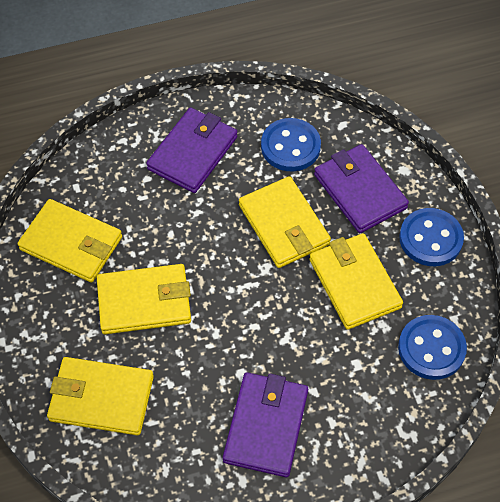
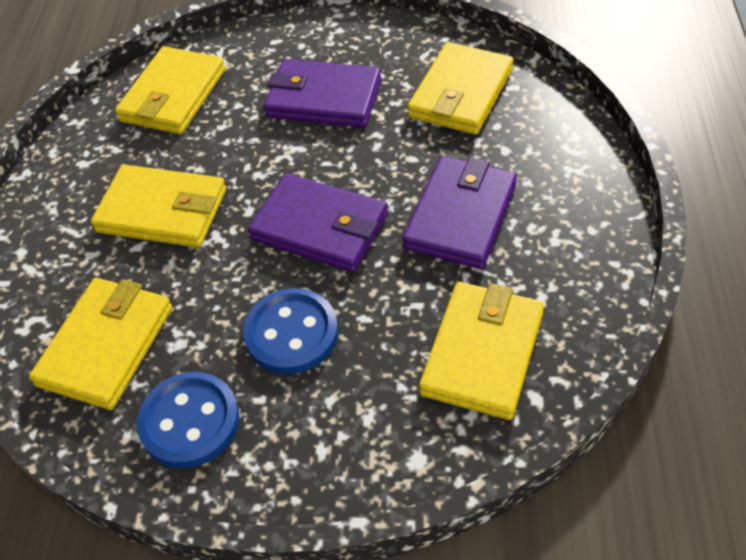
blue button: 3 -> 2

